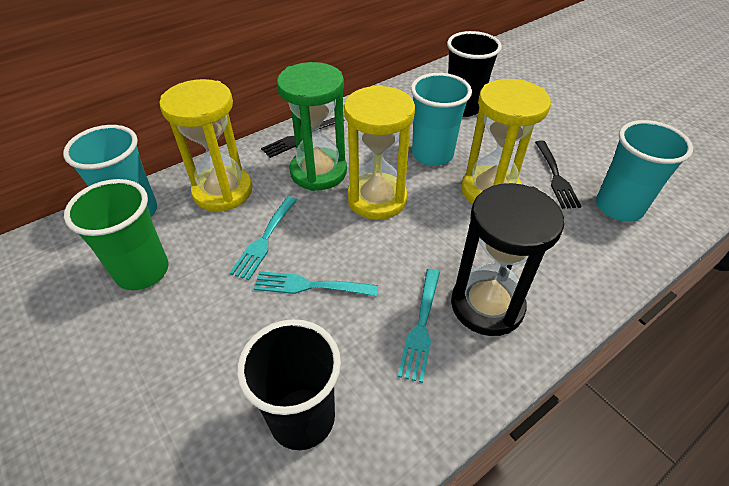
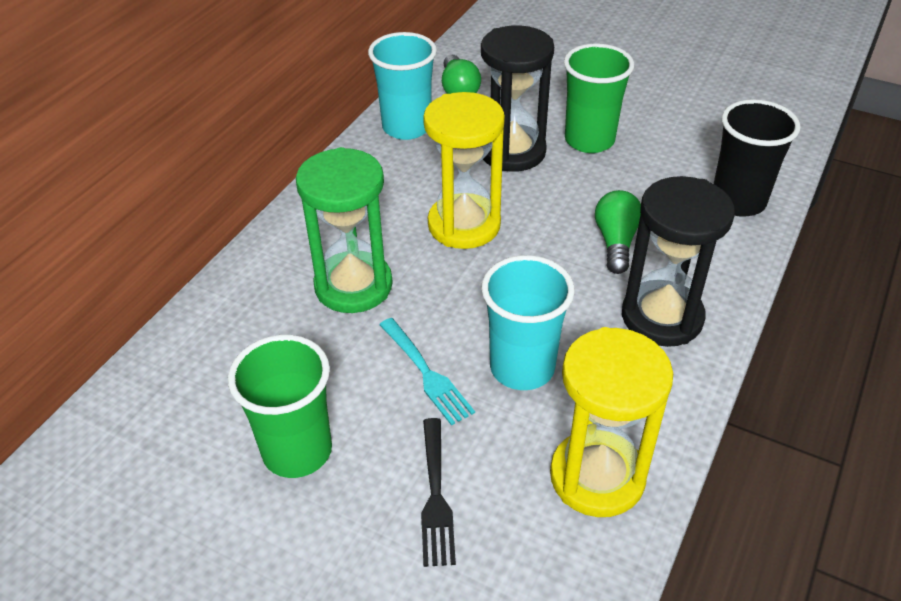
black cup: 2 -> 1
black fork: 2 -> 1
black hourglass: 1 -> 2
green cup: 1 -> 2
green light bulb: 0 -> 2
turquoise cup: 3 -> 2
turquoise fork: 3 -> 1
yellow hourglass: 3 -> 2

